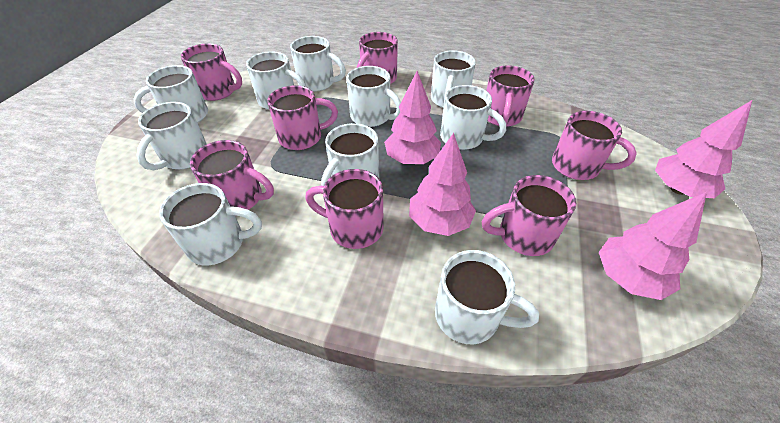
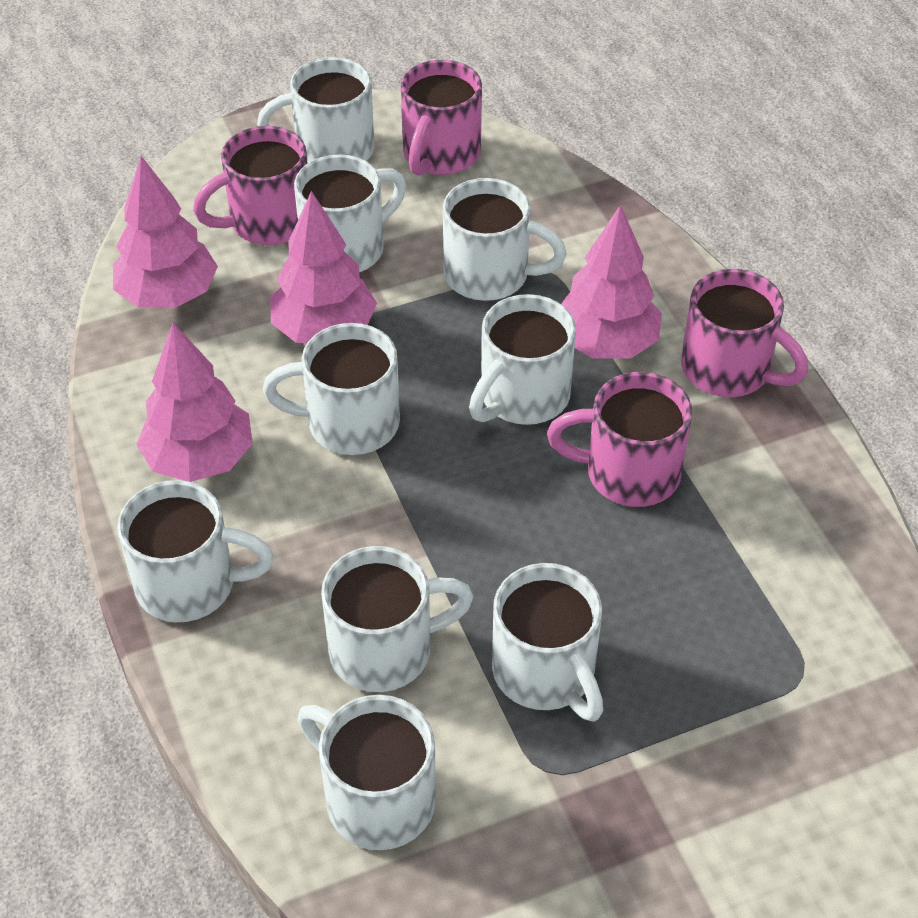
pink mug: 8 -> 4
white mug: 10 -> 9

